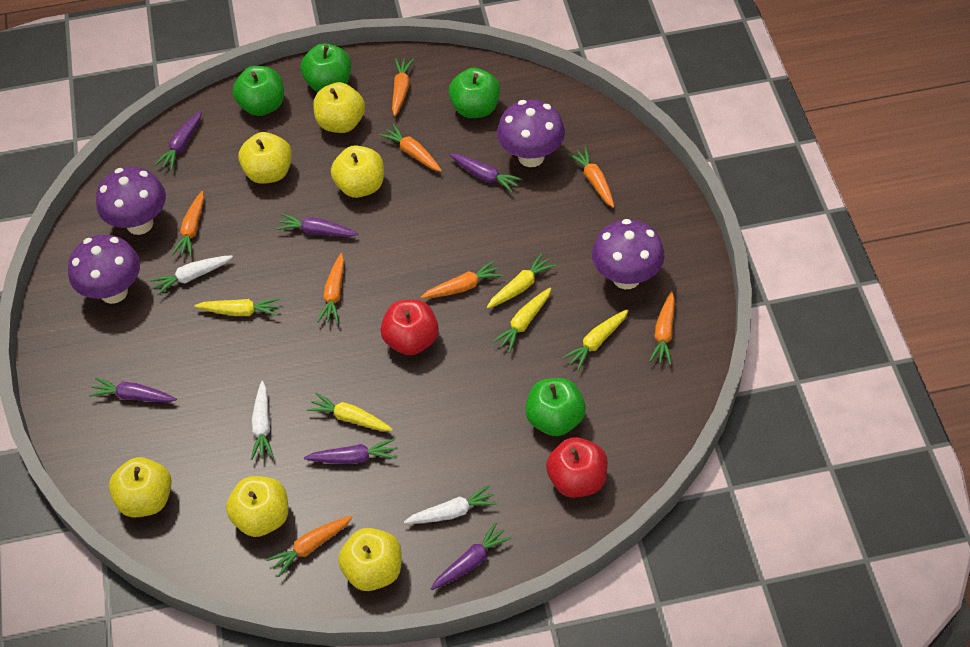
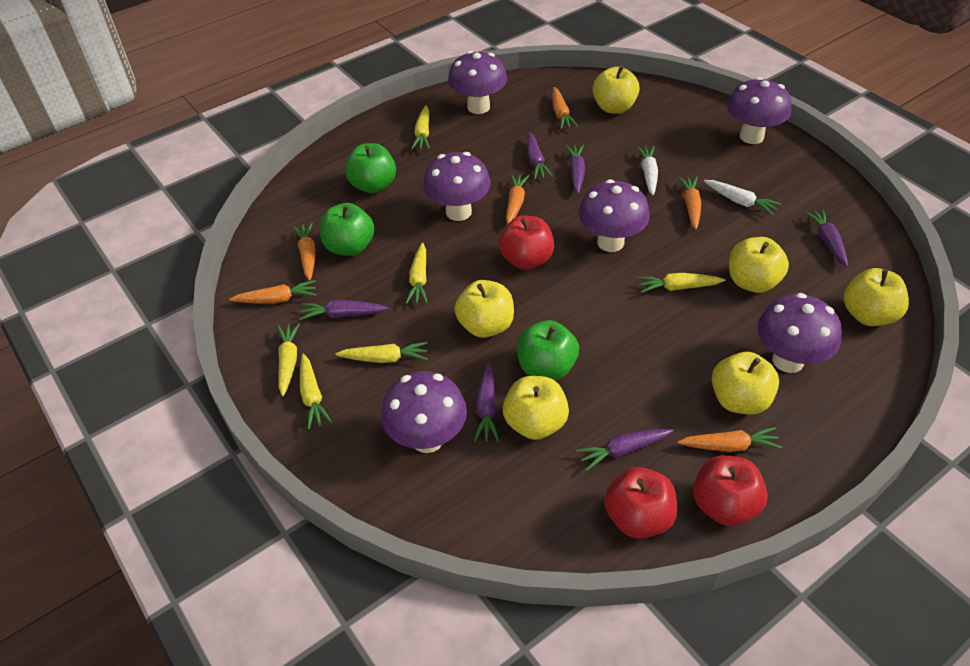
green apple: 4 -> 3
orange carrot: 8 -> 6
purple mushroom: 4 -> 6
red apple: 2 -> 3
white carrot: 3 -> 2
yellow carrot: 5 -> 6

